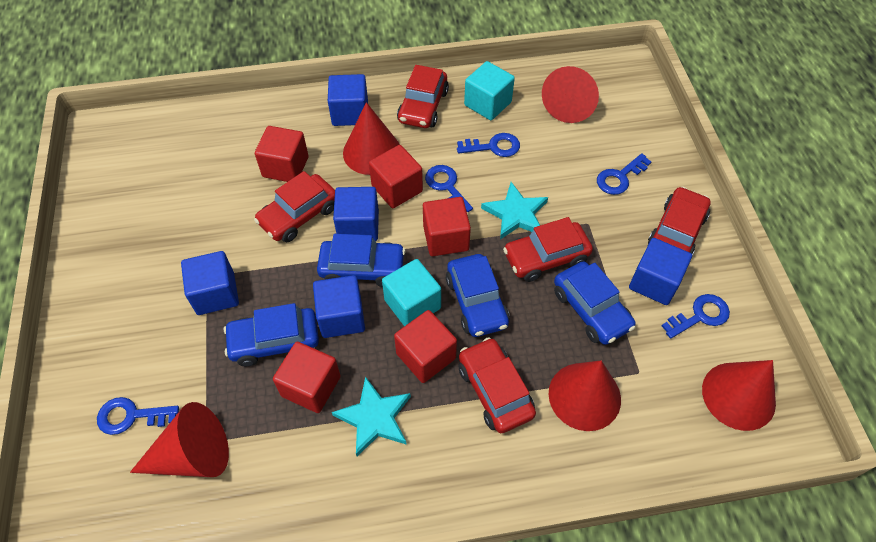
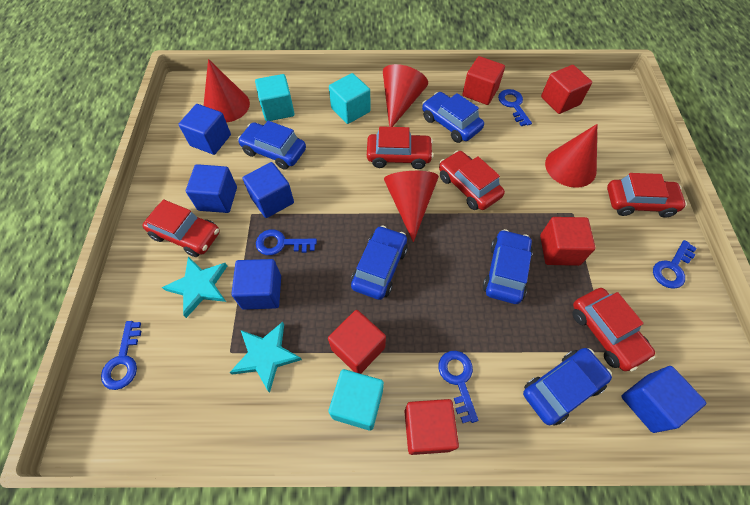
blue car: 4 -> 5
red cone: 5 -> 4
turquoise cube: 2 -> 3

